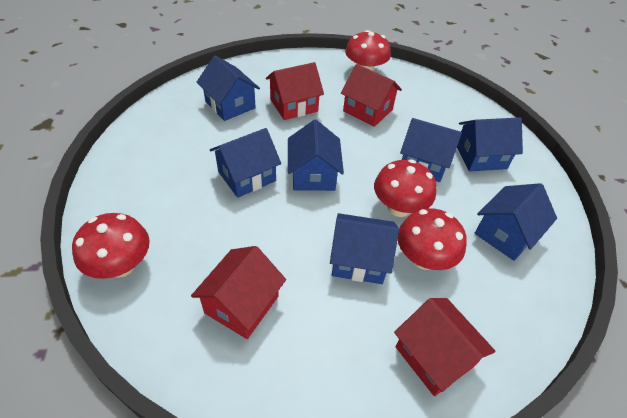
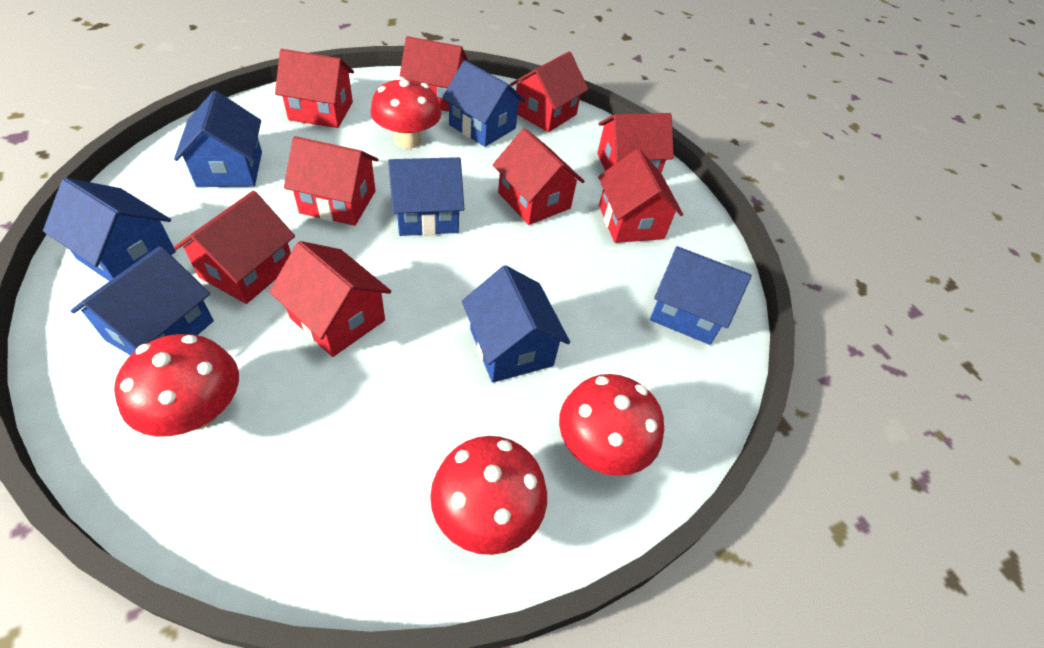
red house: 4 -> 9

